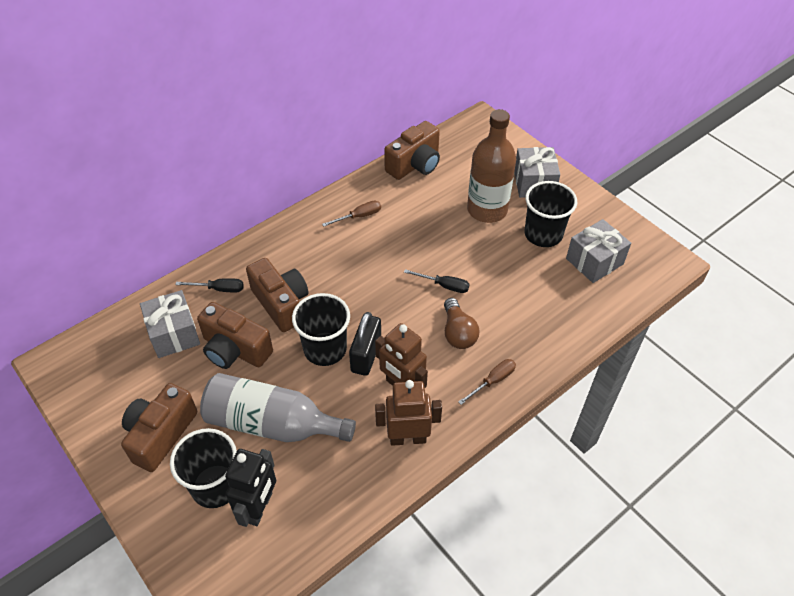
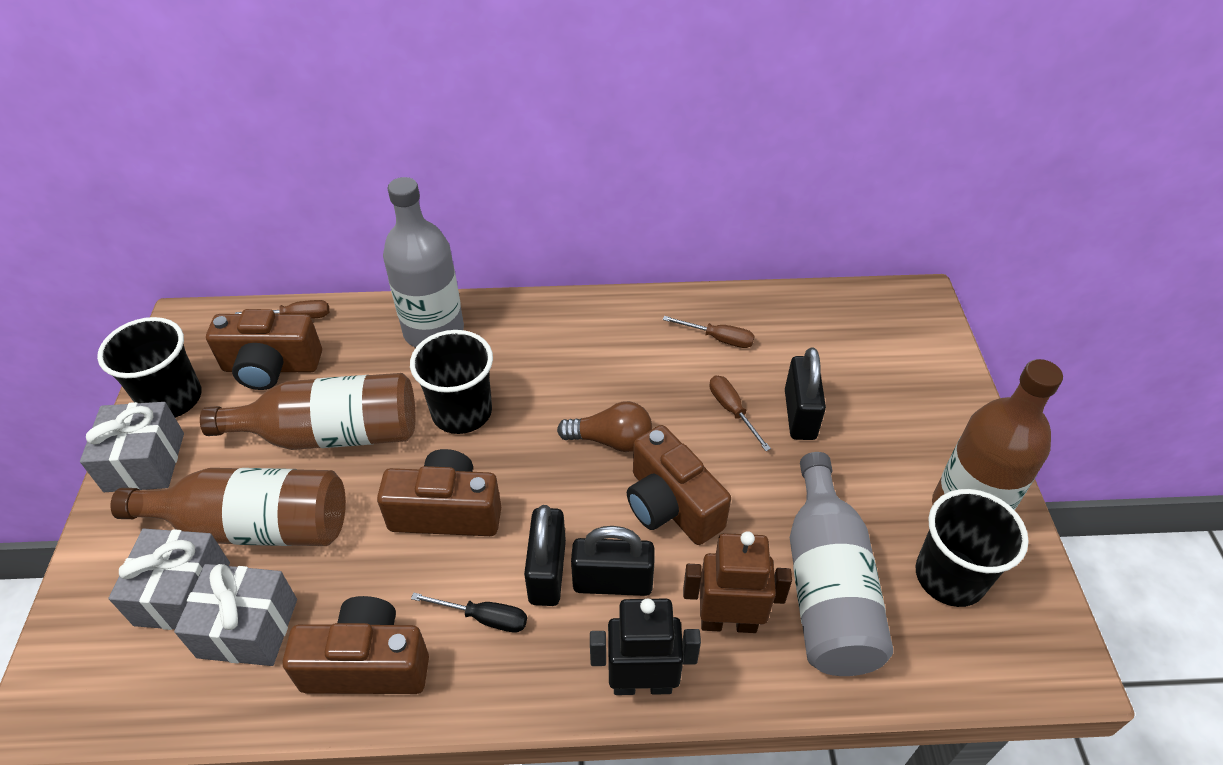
black padlock: 1 -> 3
black screwdriver: 2 -> 1
brown bottle: 1 -> 3
brown robot: 2 -> 1
brown screwdriver: 2 -> 3
grey bottle: 1 -> 2

